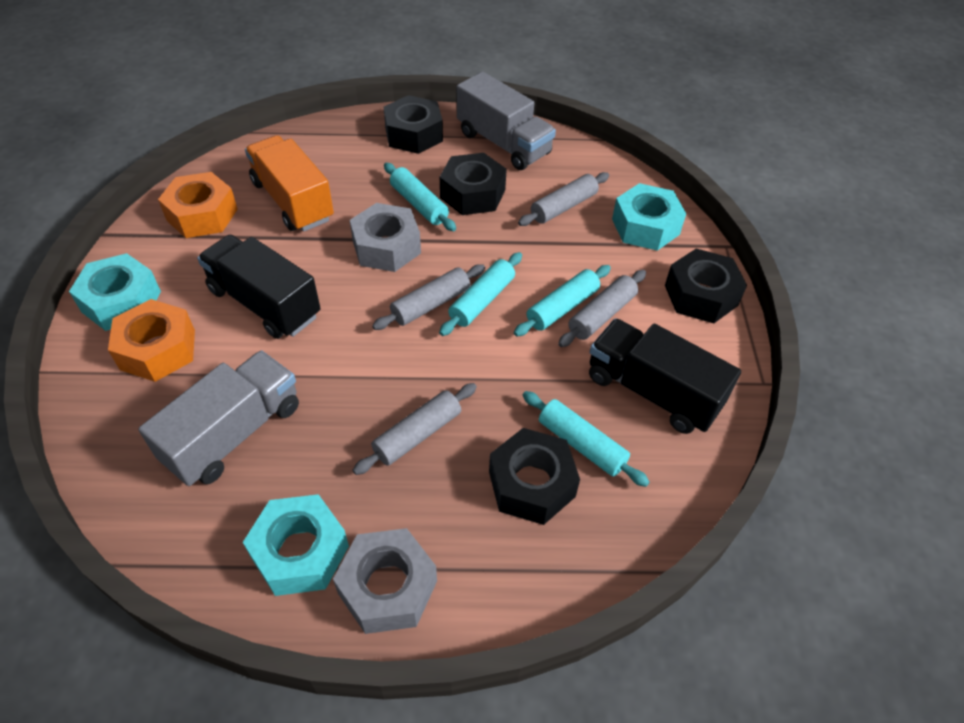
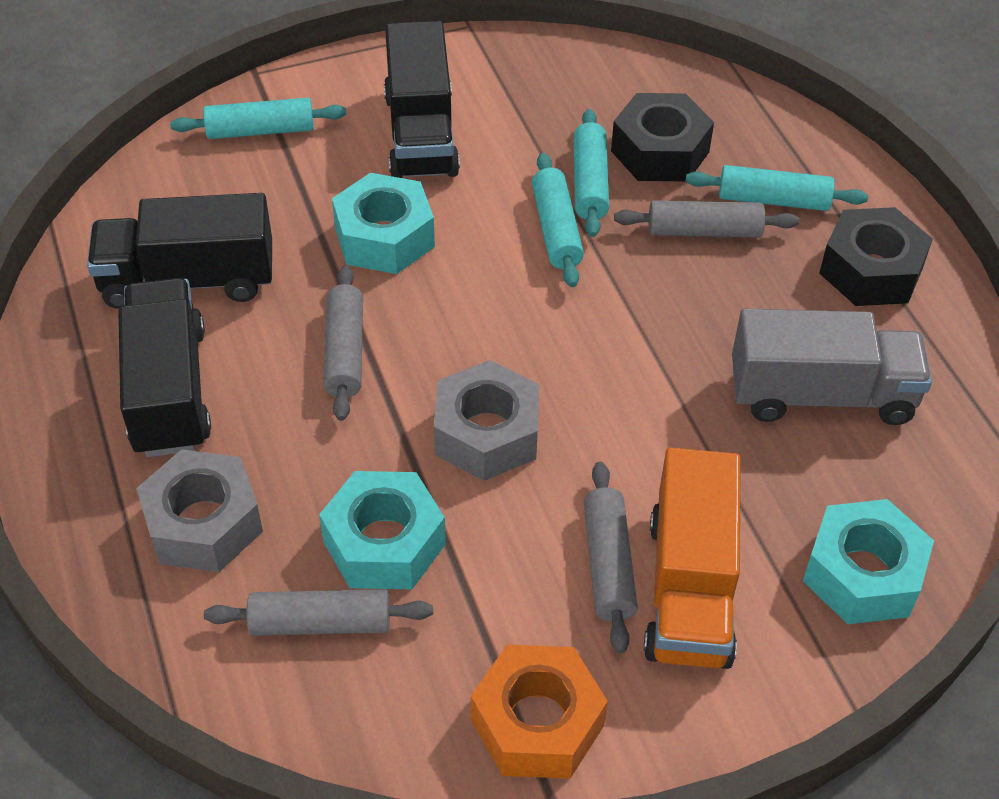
black nut: 4 -> 2
black truck: 2 -> 3
grey truck: 2 -> 1
orange nut: 2 -> 1

